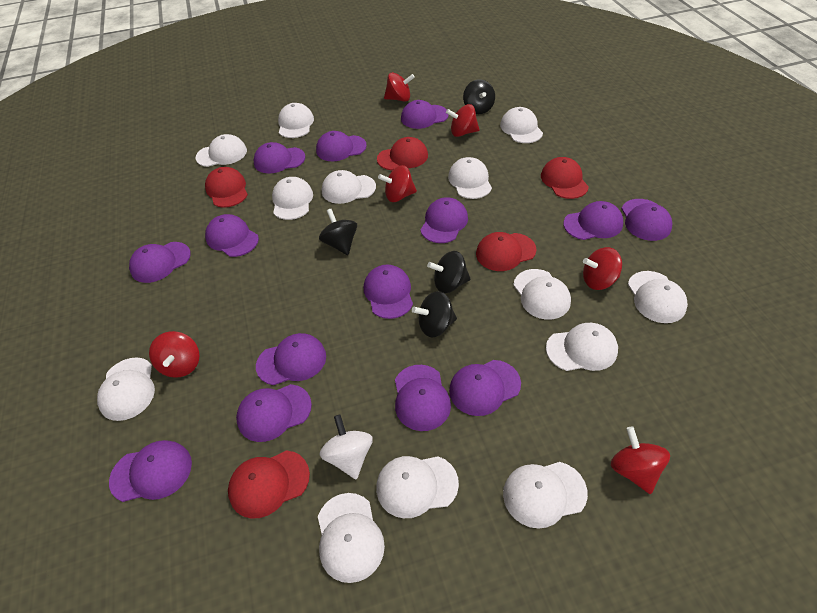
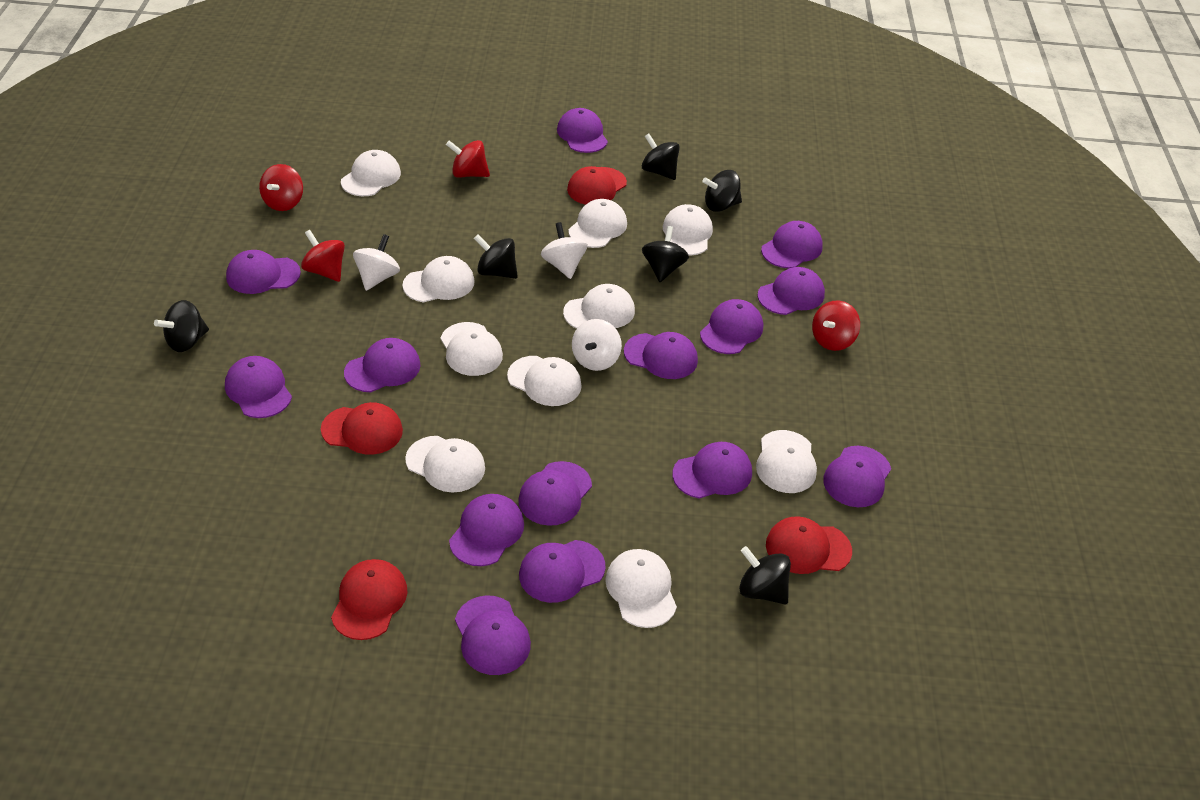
black spinning top: 4 -> 6
red cap: 5 -> 4
red spinning top: 6 -> 4
white cap: 13 -> 10
white spinning top: 1 -> 3

